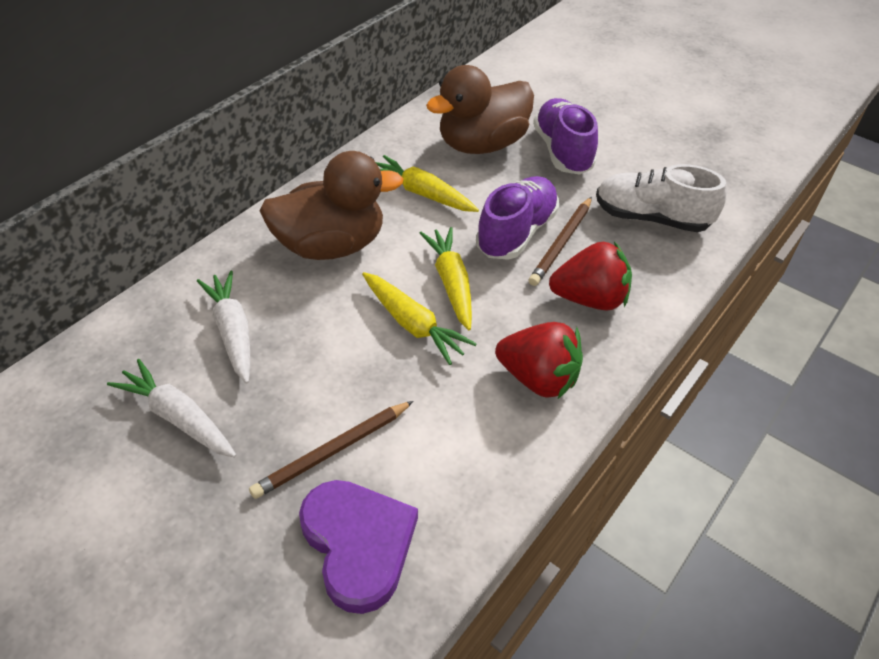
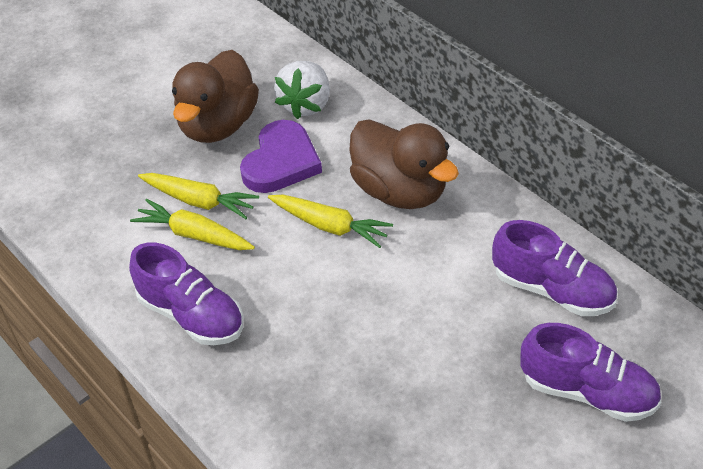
brown pencil: 2 -> 0
purple shoe: 2 -> 3
red strawberry: 2 -> 0
white carrot: 2 -> 0
white shoe: 1 -> 0
white strawberry: 0 -> 1

